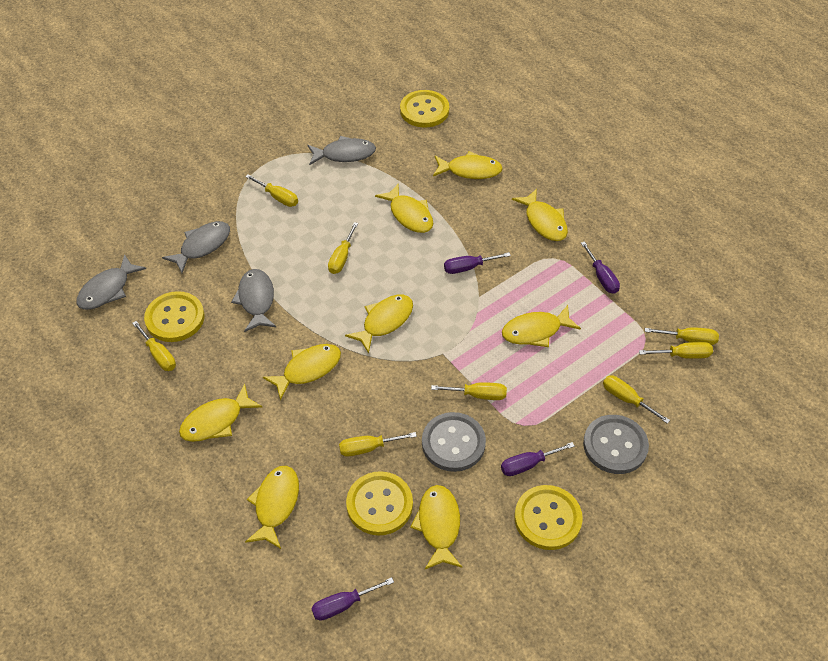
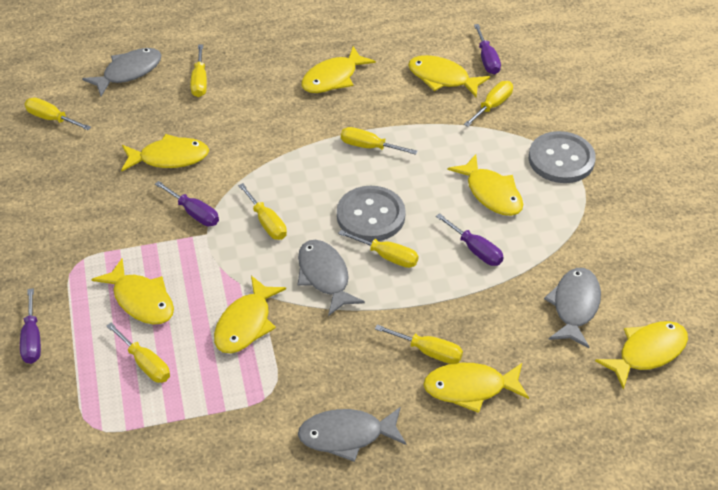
yellow button: 4 -> 0
yellow fish: 9 -> 8

